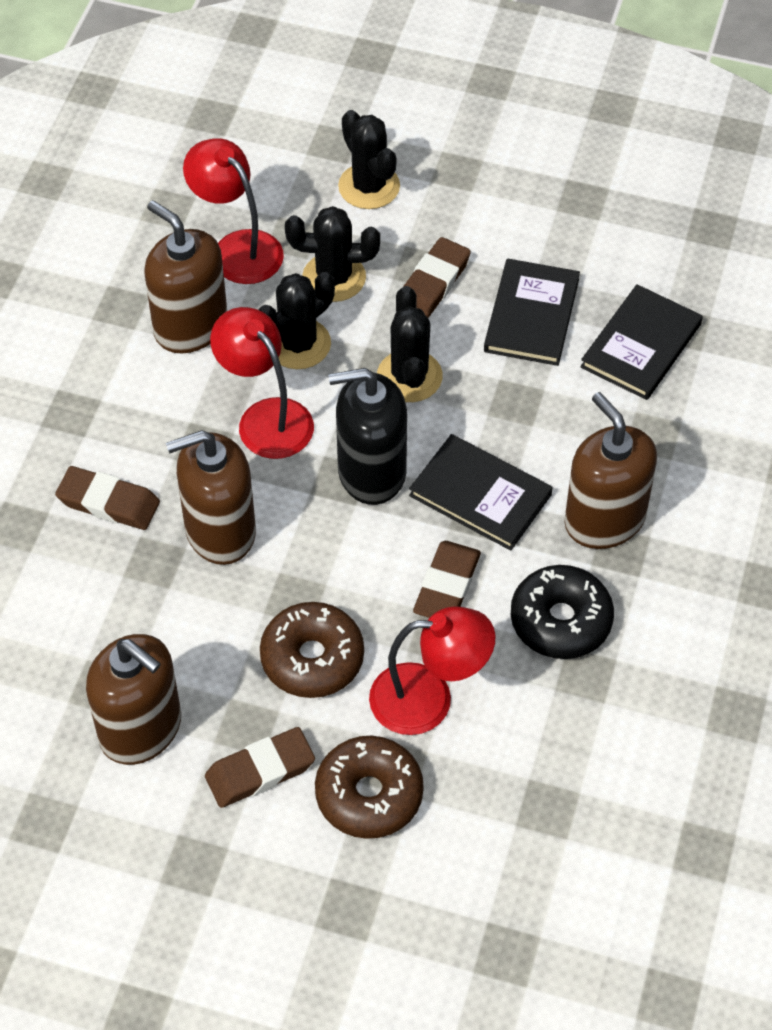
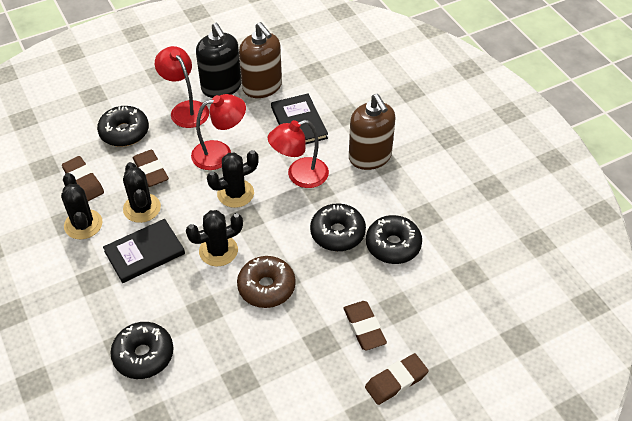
black book: 3 -> 2
black donut: 1 -> 4
brown donut: 2 -> 1
brown soap dispenser: 4 -> 2

